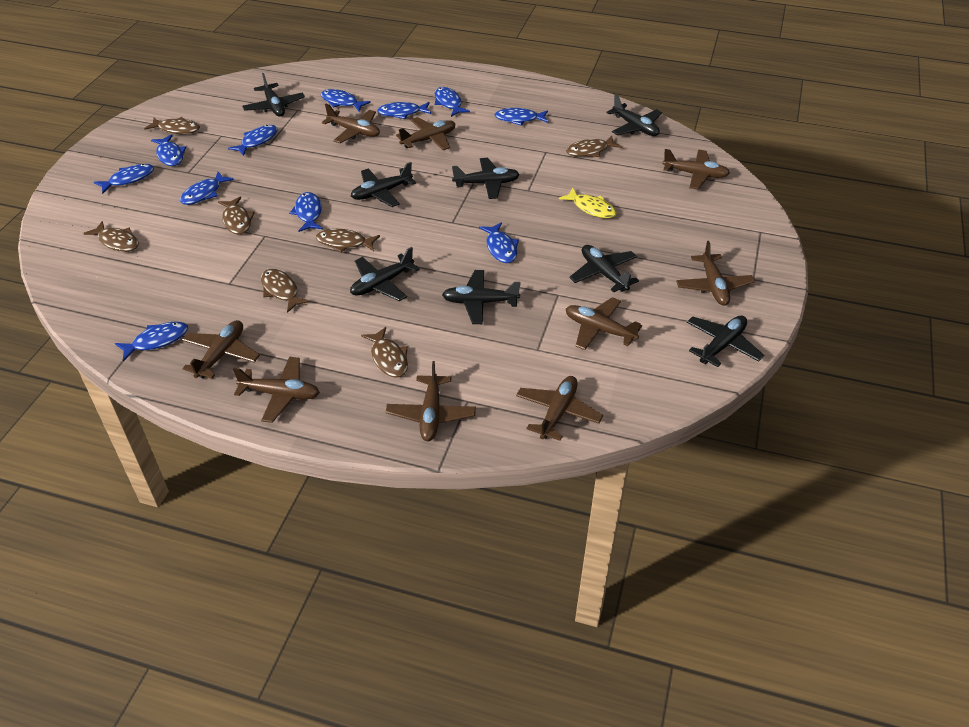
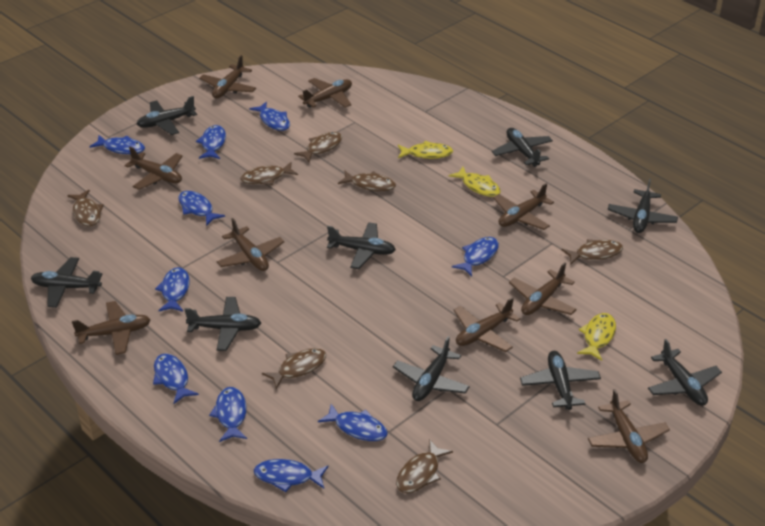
black plane: 8 -> 9
blue fish: 11 -> 10
yellow fish: 1 -> 3

